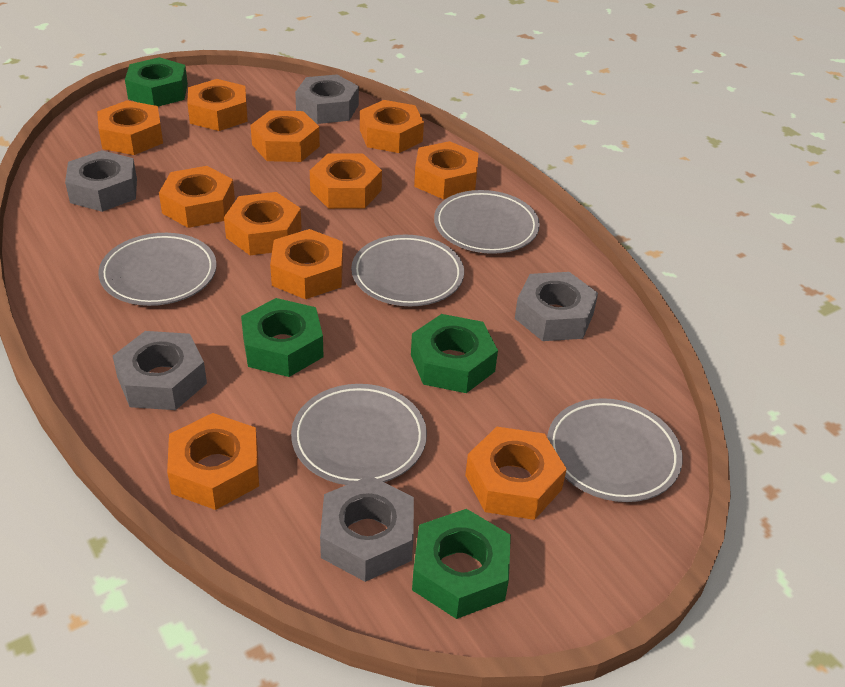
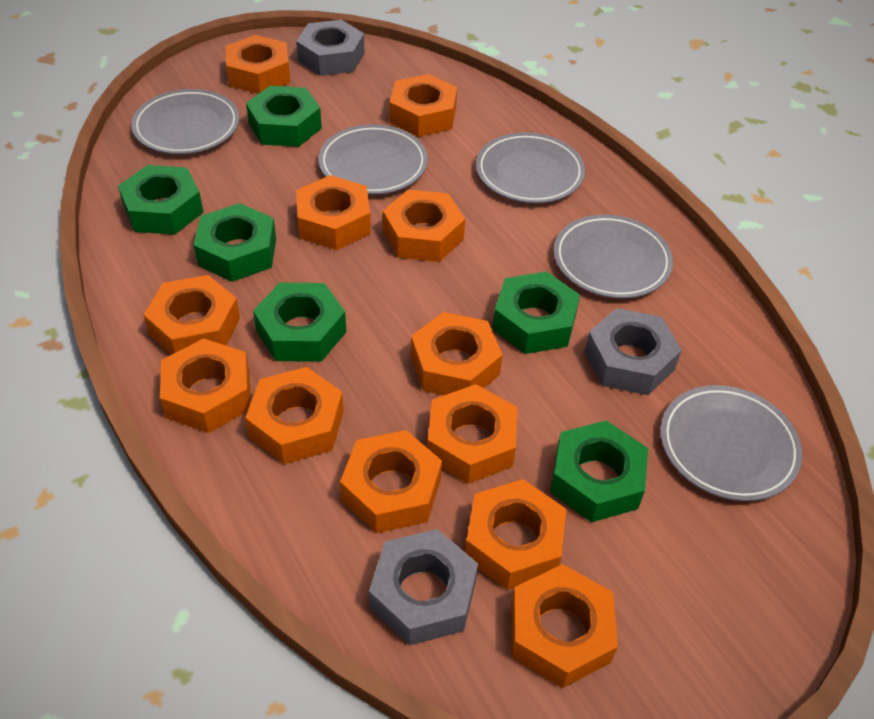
green nut: 4 -> 6
grey nut: 5 -> 3
orange nut: 11 -> 12

